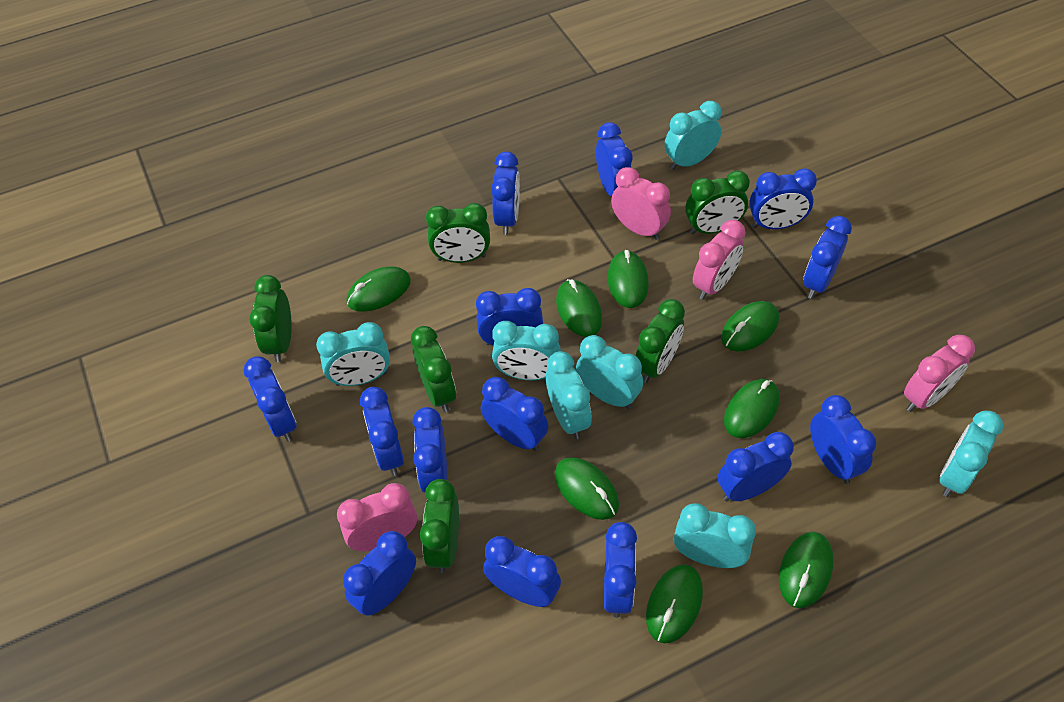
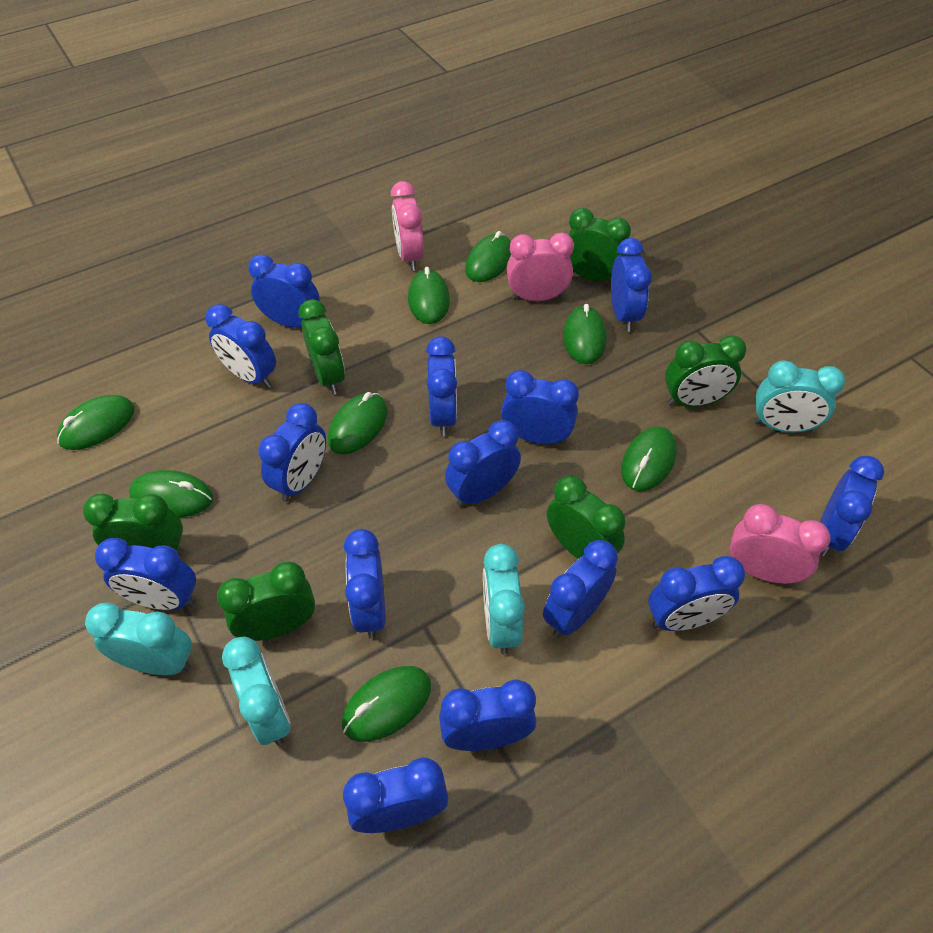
pink clock: 4 -> 3
turquoise clock: 7 -> 4

